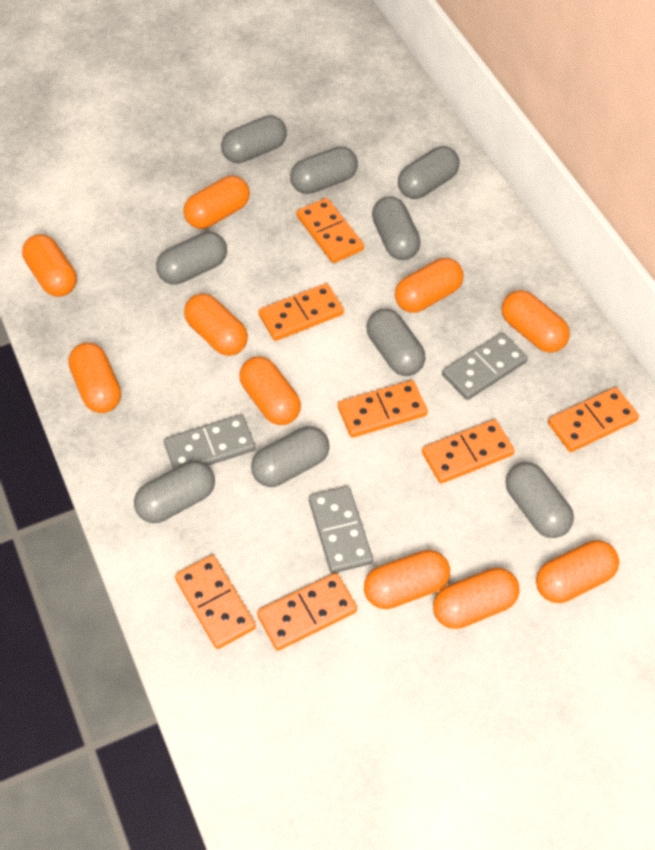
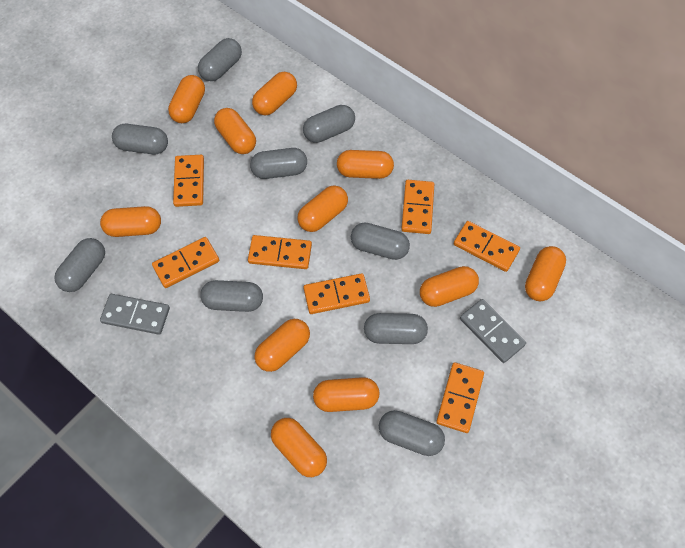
grey domino: 3 -> 2
orange capsule: 10 -> 11

